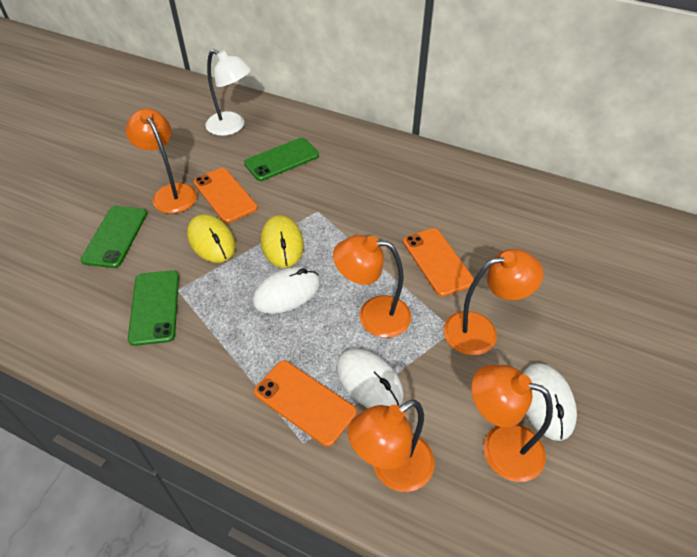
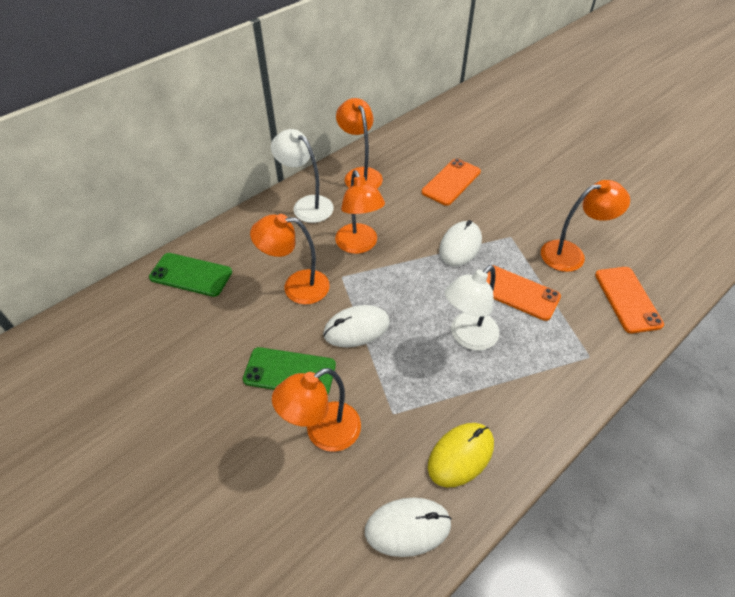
green phone: 3 -> 2
white lamp: 1 -> 2
yellow mouse: 2 -> 1

